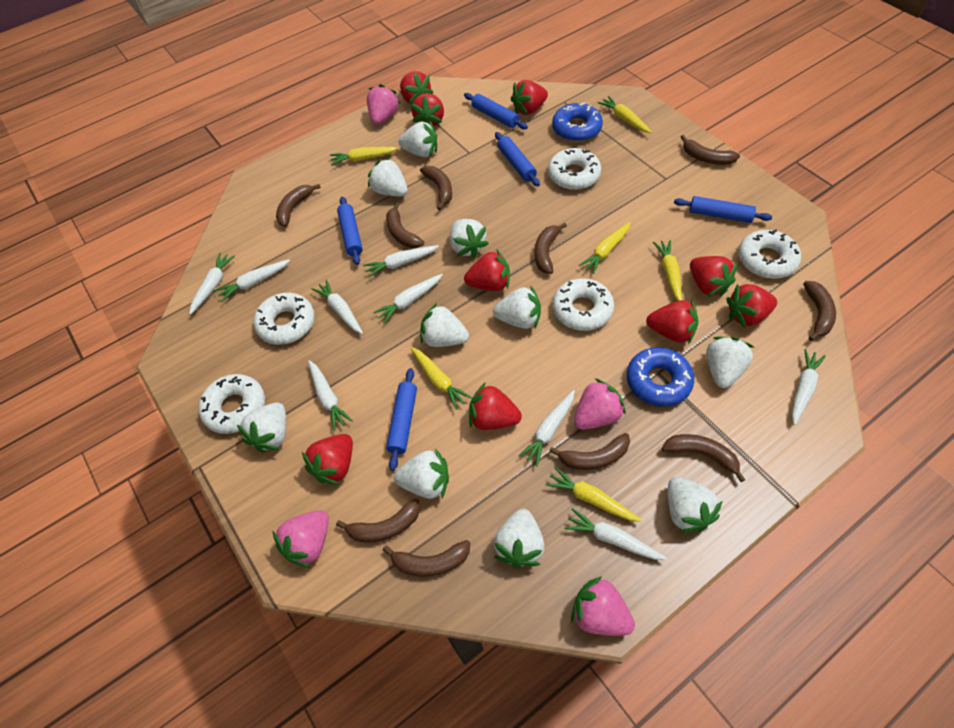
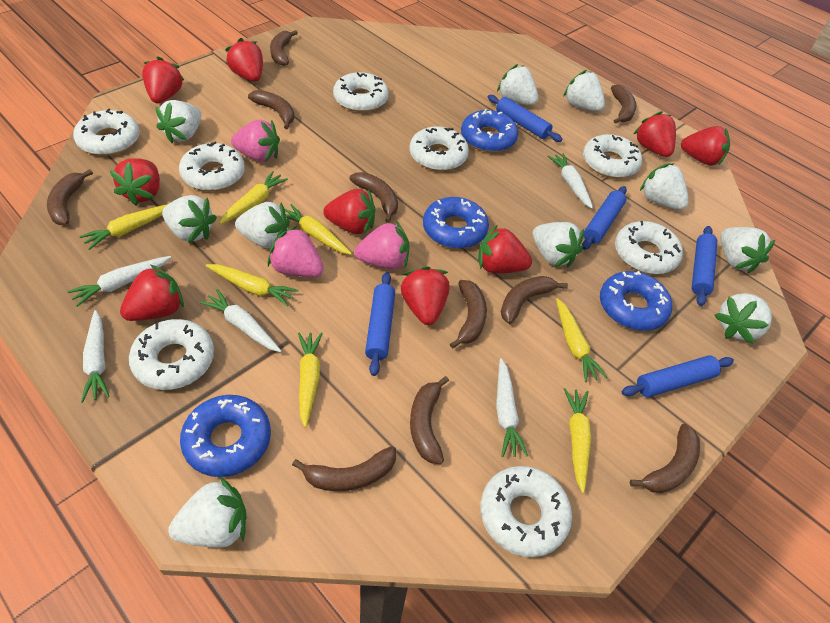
blue donut: 2 -> 4
pink strawberry: 4 -> 3
white carrot: 9 -> 5
white donut: 5 -> 8
yellow carrot: 6 -> 7

